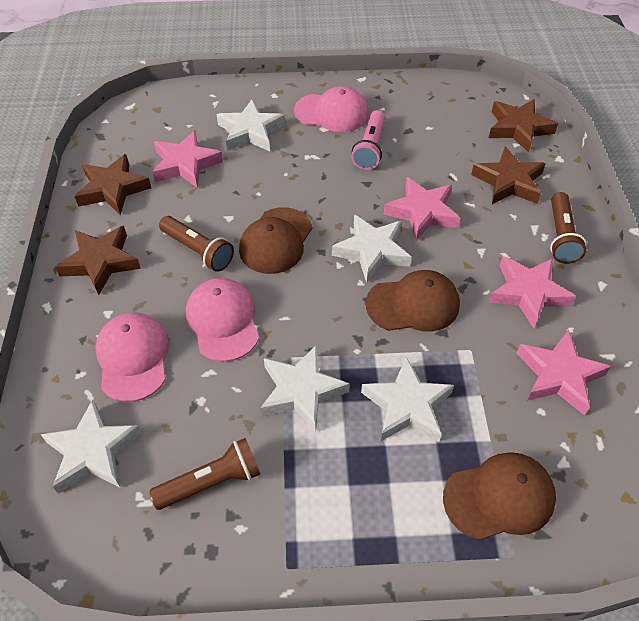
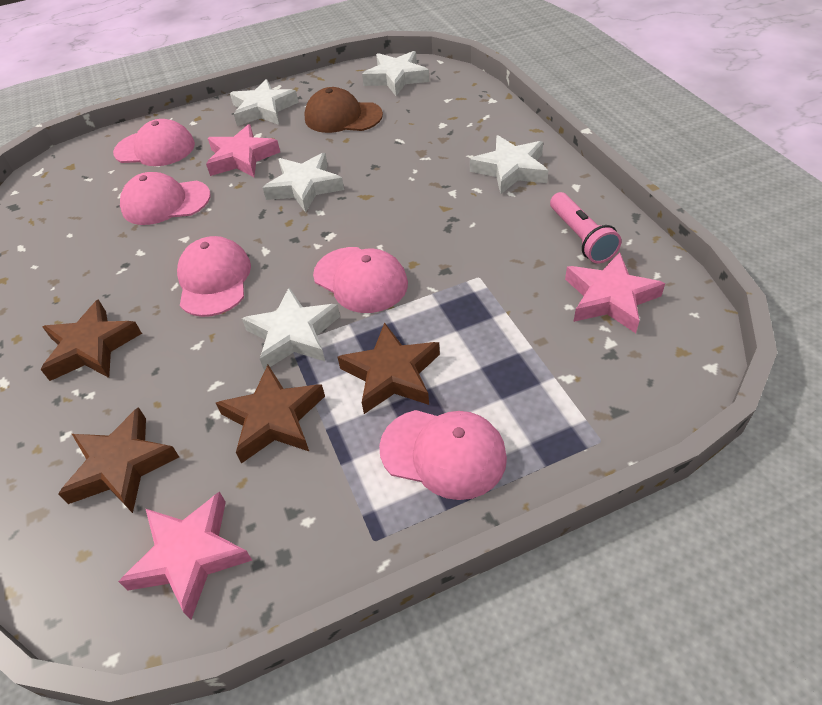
brown cap: 3 -> 1
brown flashlight: 3 -> 0
pink cap: 3 -> 5
pink star: 4 -> 3

